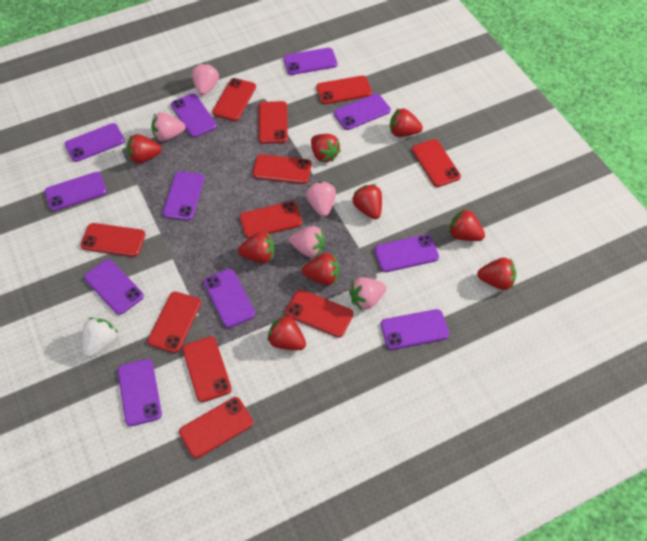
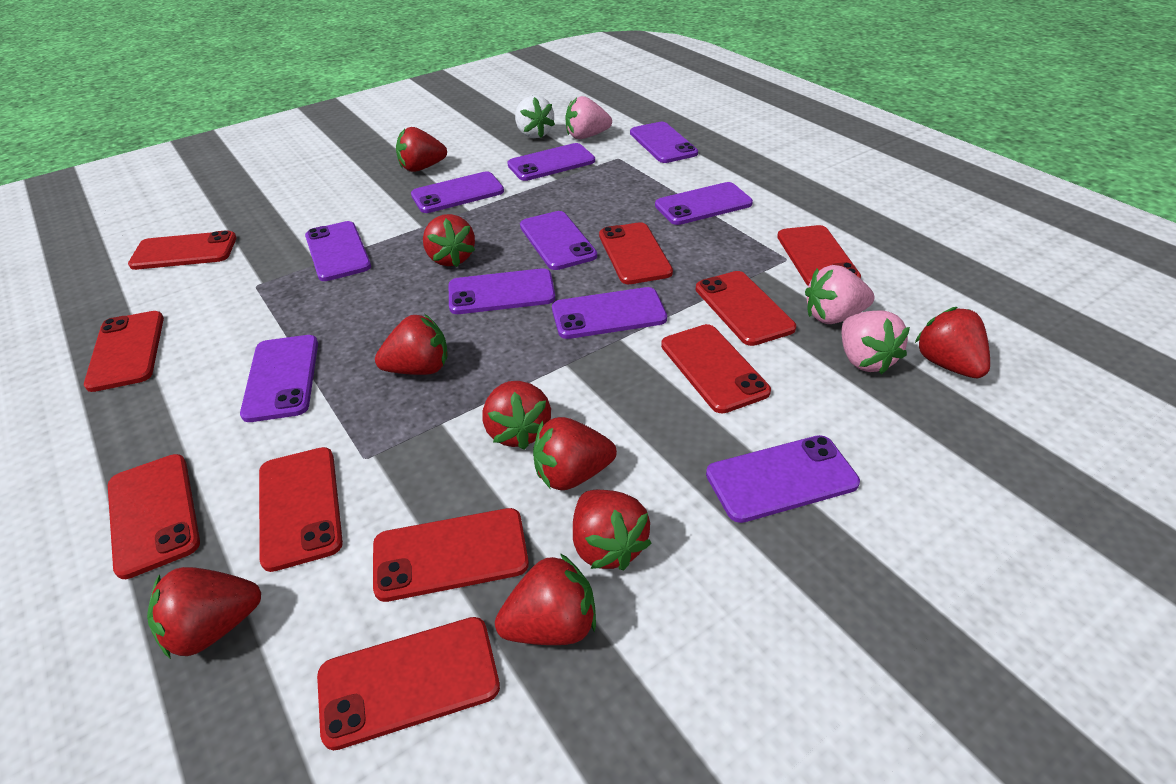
pink strawberry: 5 -> 3
purple phone: 11 -> 10
red phone: 11 -> 10

